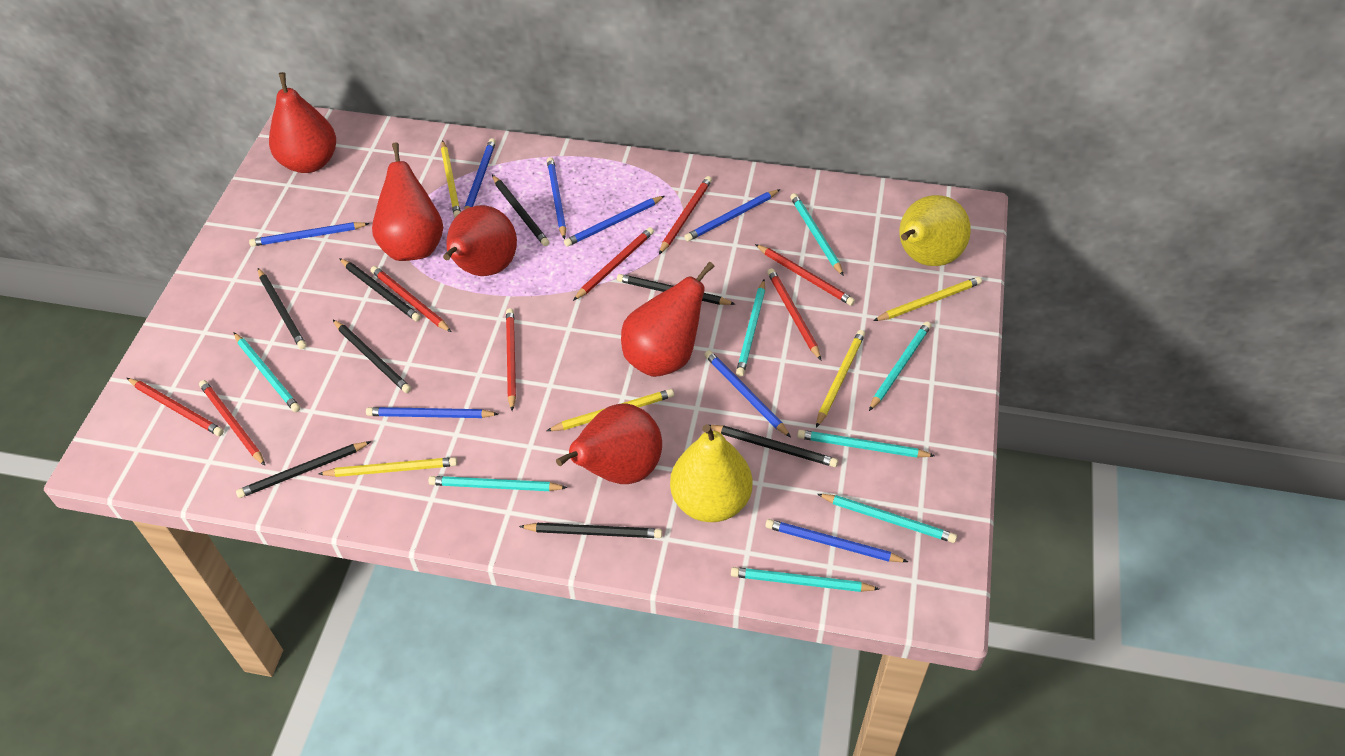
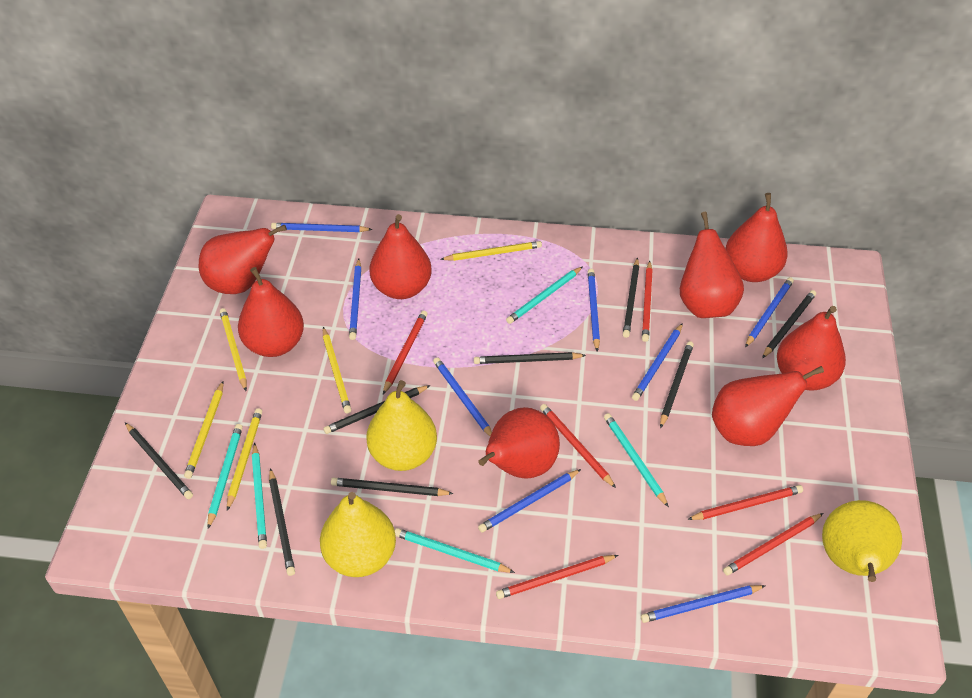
red pear: 5 -> 8
red pencil: 8 -> 6
turquoise pencil: 8 -> 5
yellow pear: 2 -> 3

